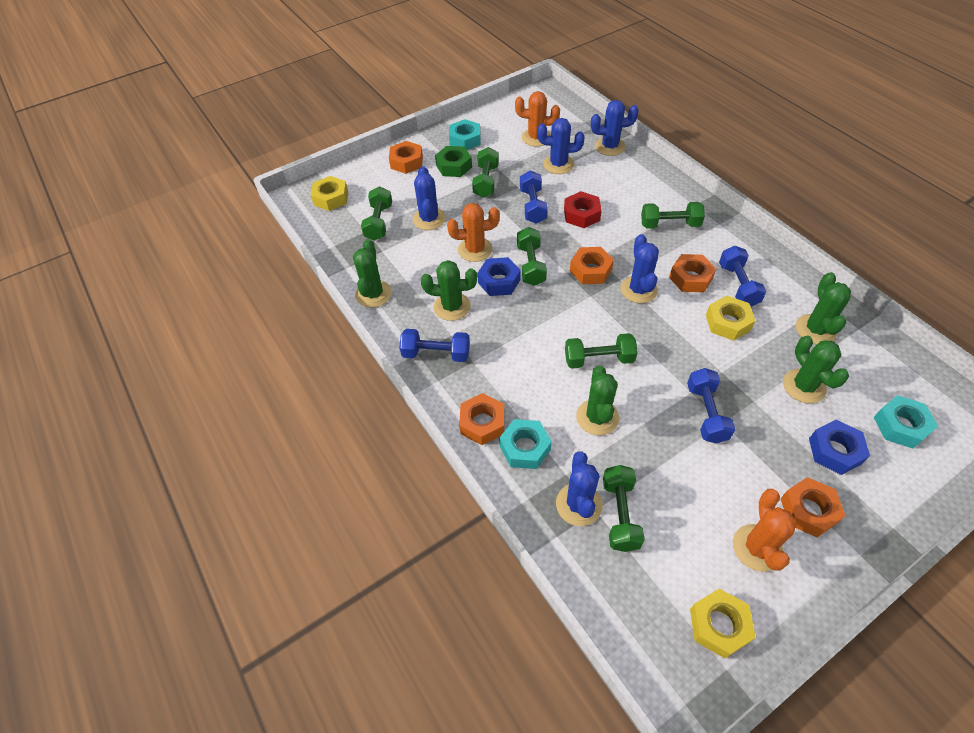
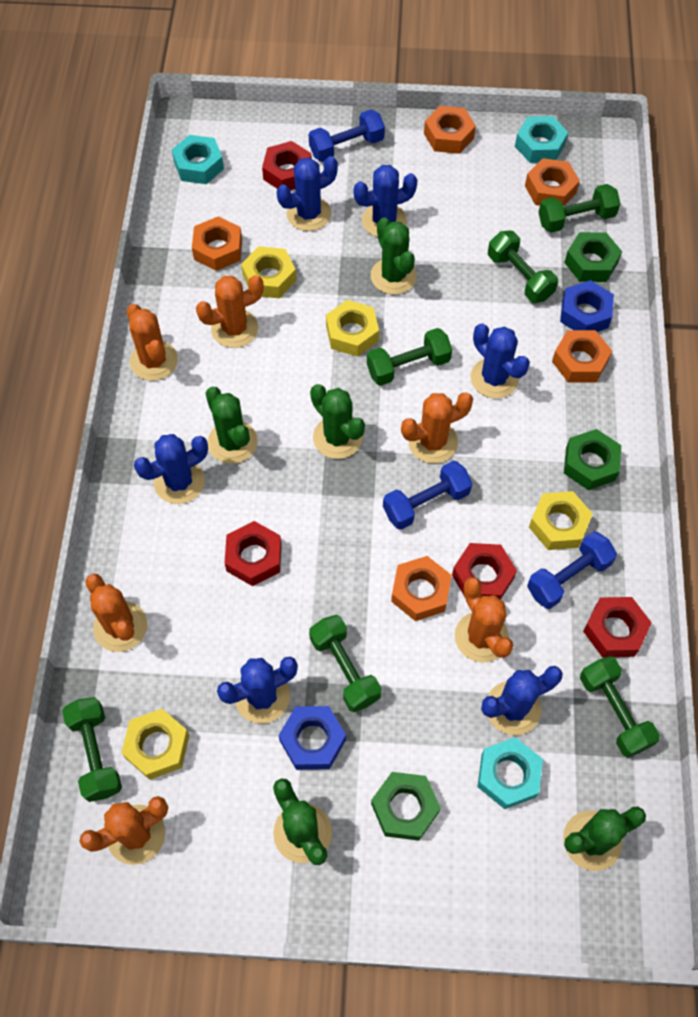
blue cactus: 5 -> 6
blue dumbbell: 4 -> 3
green nut: 1 -> 3
orange cactus: 3 -> 6
red nut: 1 -> 4
yellow nut: 3 -> 4

